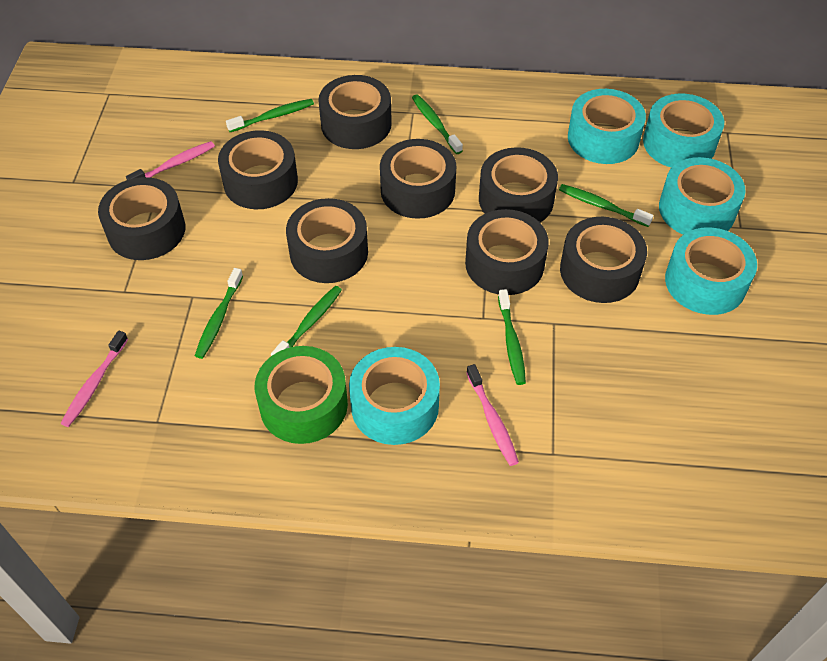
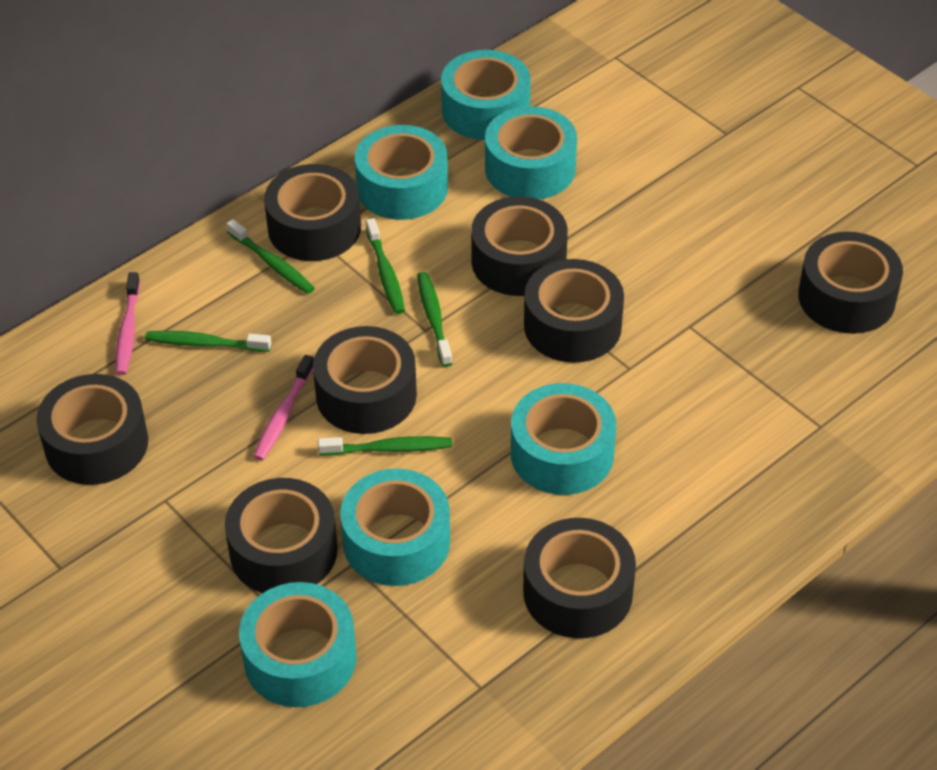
green tape: 1 -> 0
green toothbrush: 6 -> 5
pink toothbrush: 3 -> 2
turquoise tape: 5 -> 6

